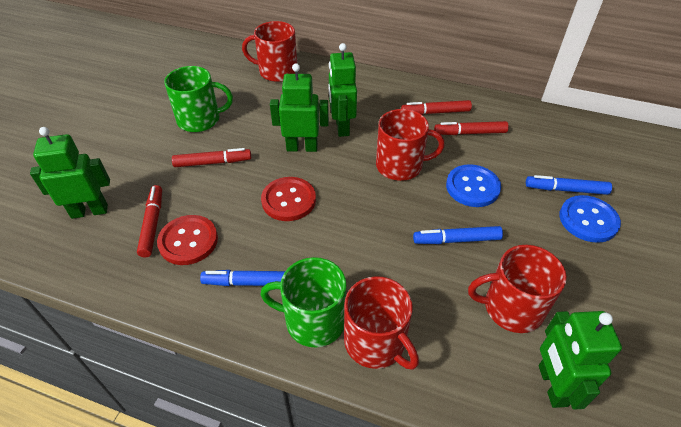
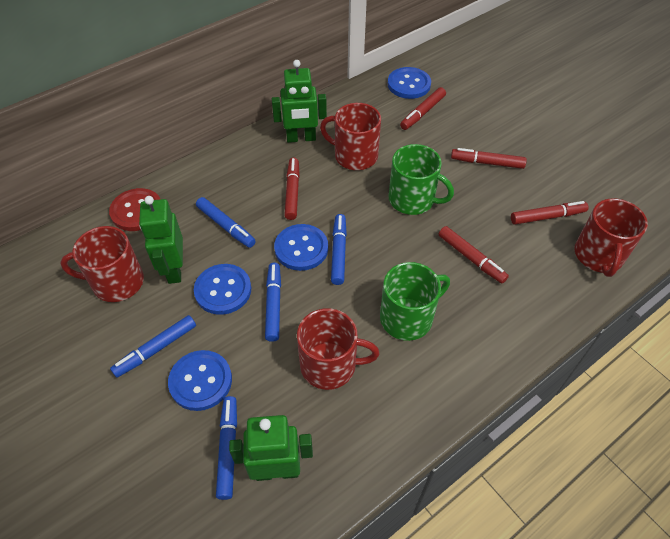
blue button: 2 -> 4
blue marker: 3 -> 5
green robot: 4 -> 3
red button: 2 -> 1
red marker: 4 -> 5

